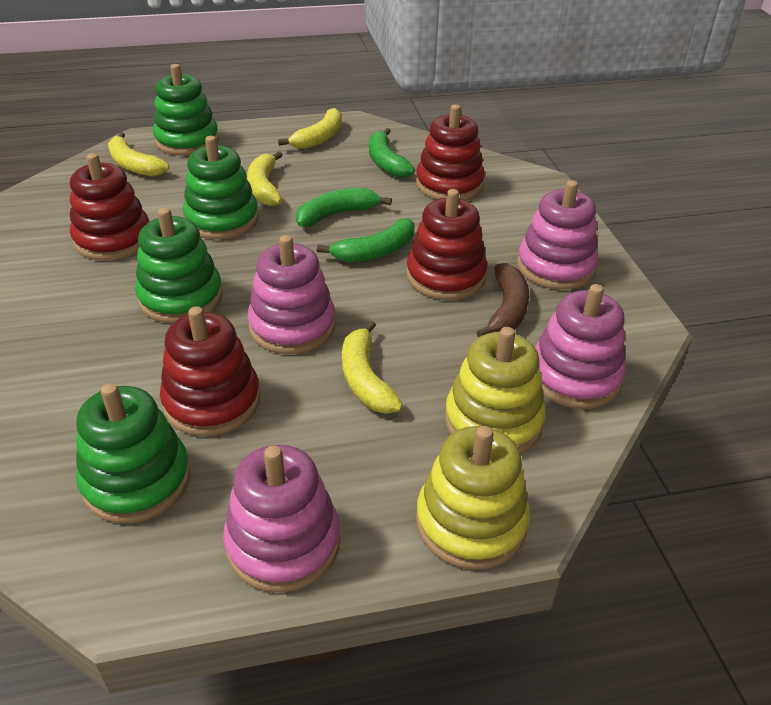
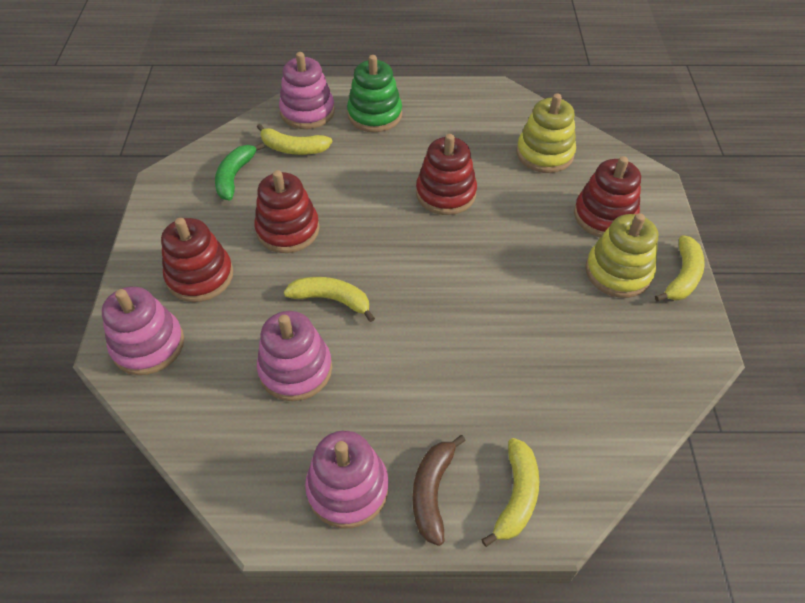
green banana: 3 -> 1
green stacking toy: 4 -> 1

